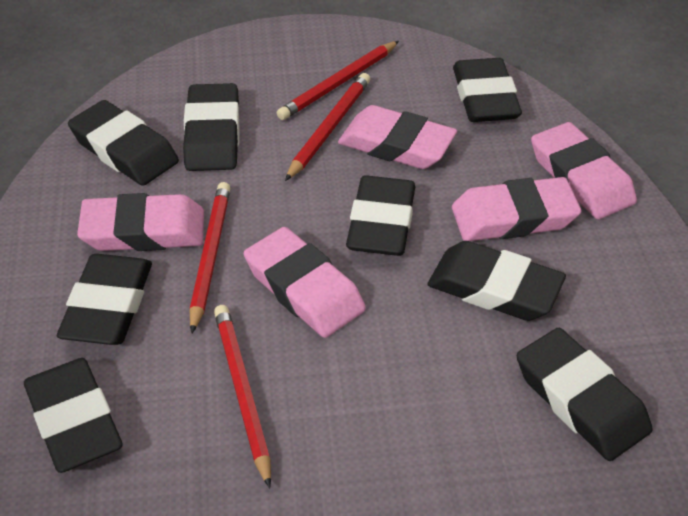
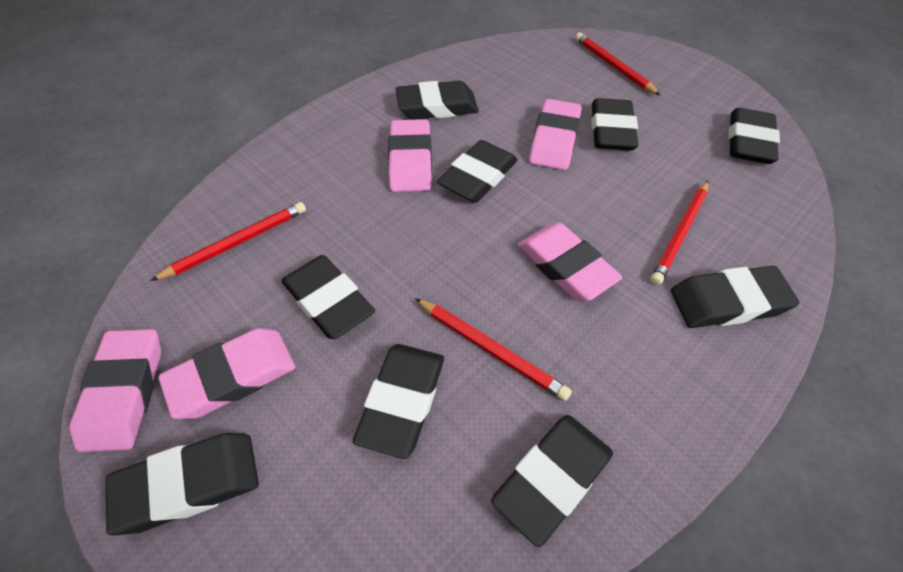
black eraser: 8 -> 9

